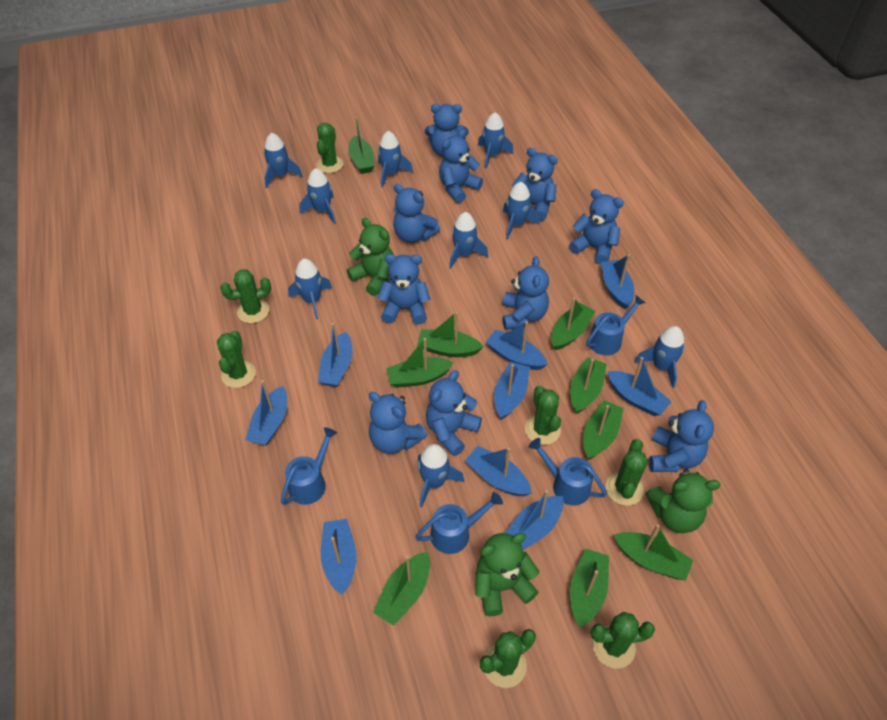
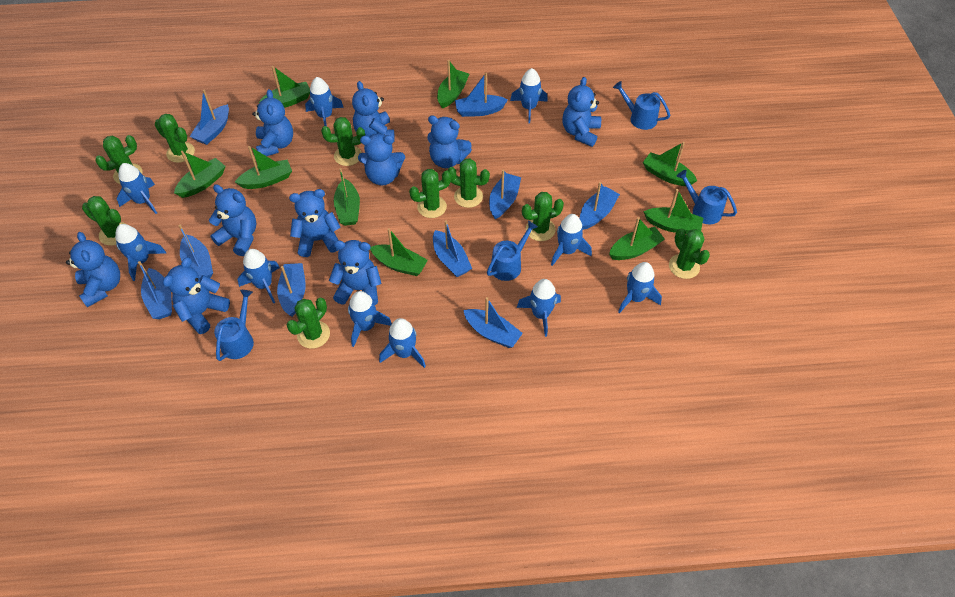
blue rocket: 9 -> 10
green cactus: 7 -> 9
green teddy bear: 3 -> 0

